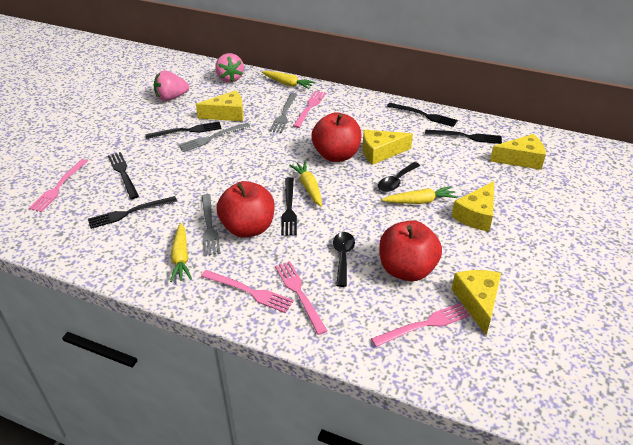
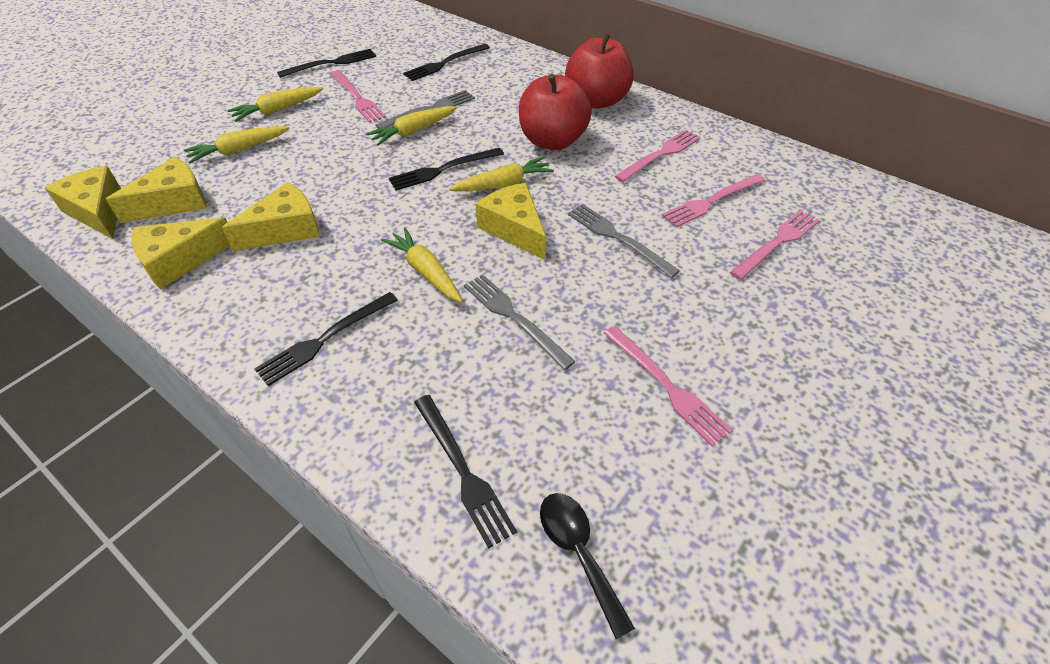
black fork: 6 -> 5
black spoon: 2 -> 1
pink strawberry: 2 -> 0
red apple: 3 -> 2
yellow carrot: 4 -> 5

